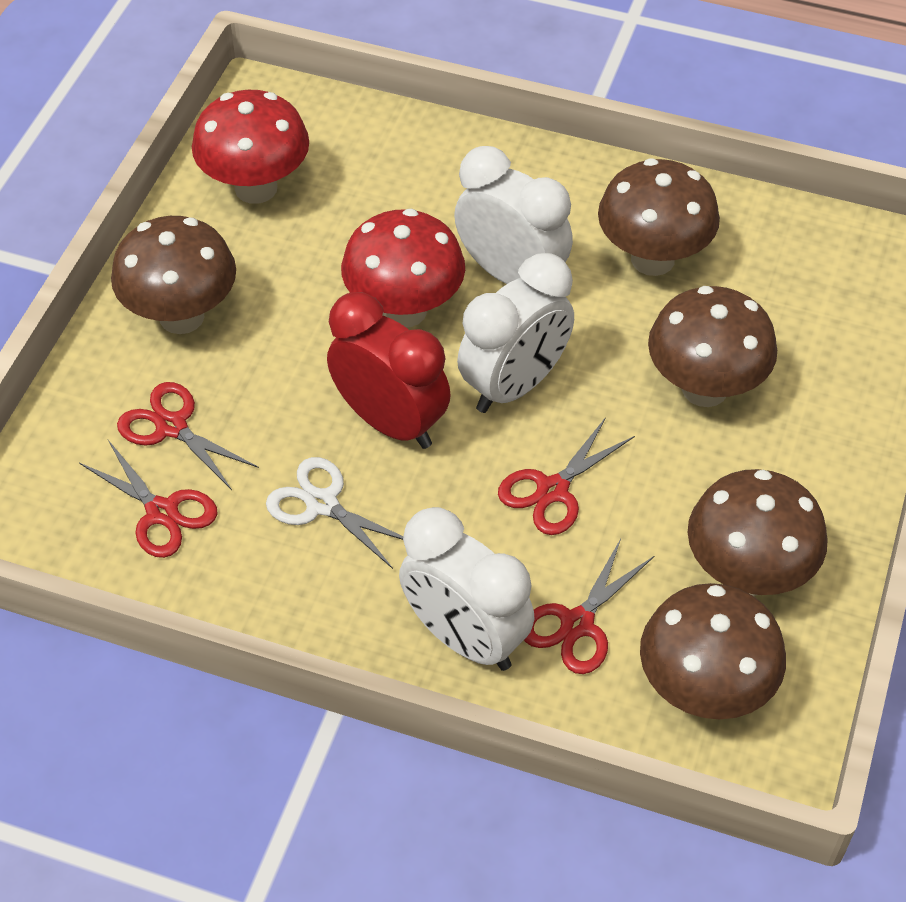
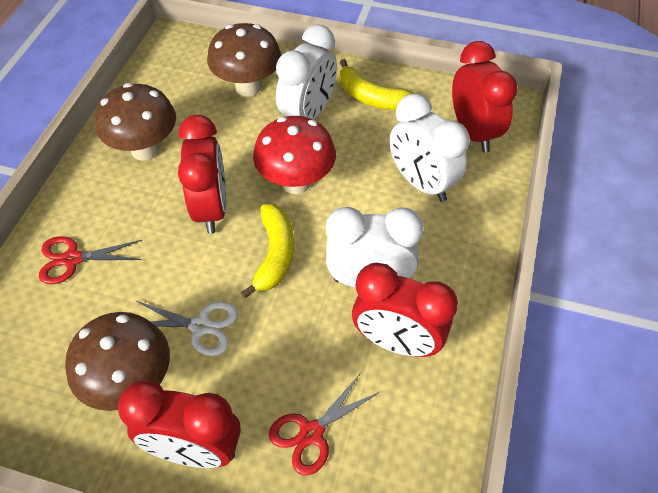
brown mushroom: 5 -> 3
red clock: 1 -> 4
red mushroom: 2 -> 1
red scissors: 4 -> 2
yellow banana: 0 -> 2

